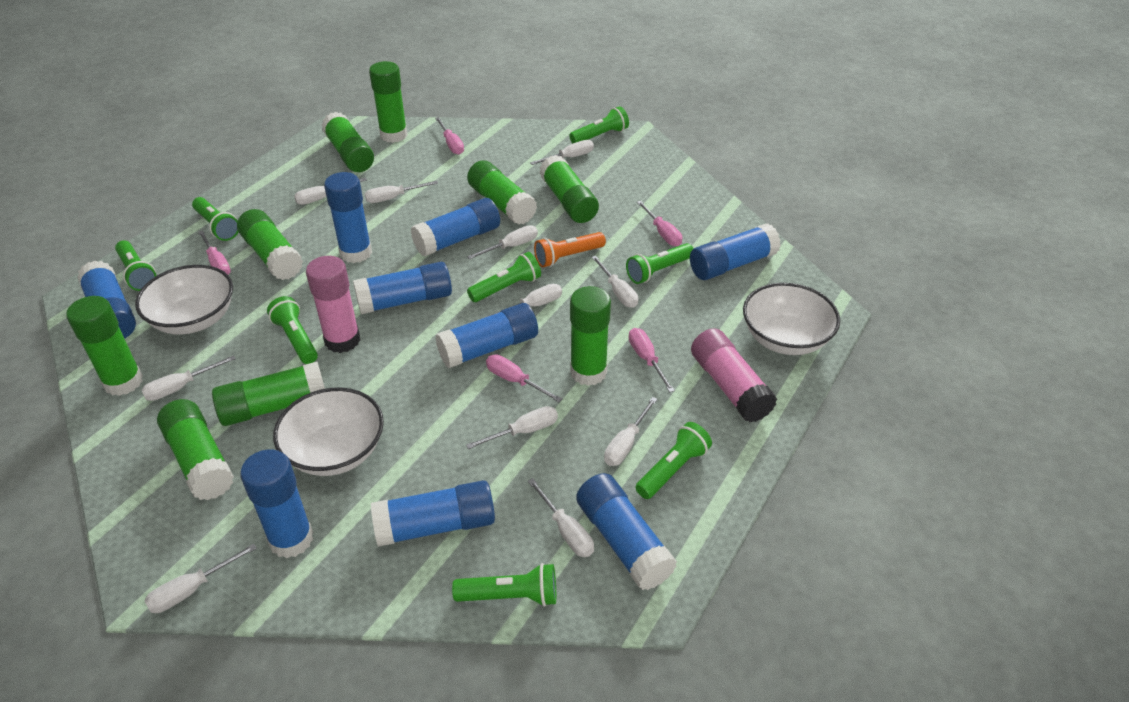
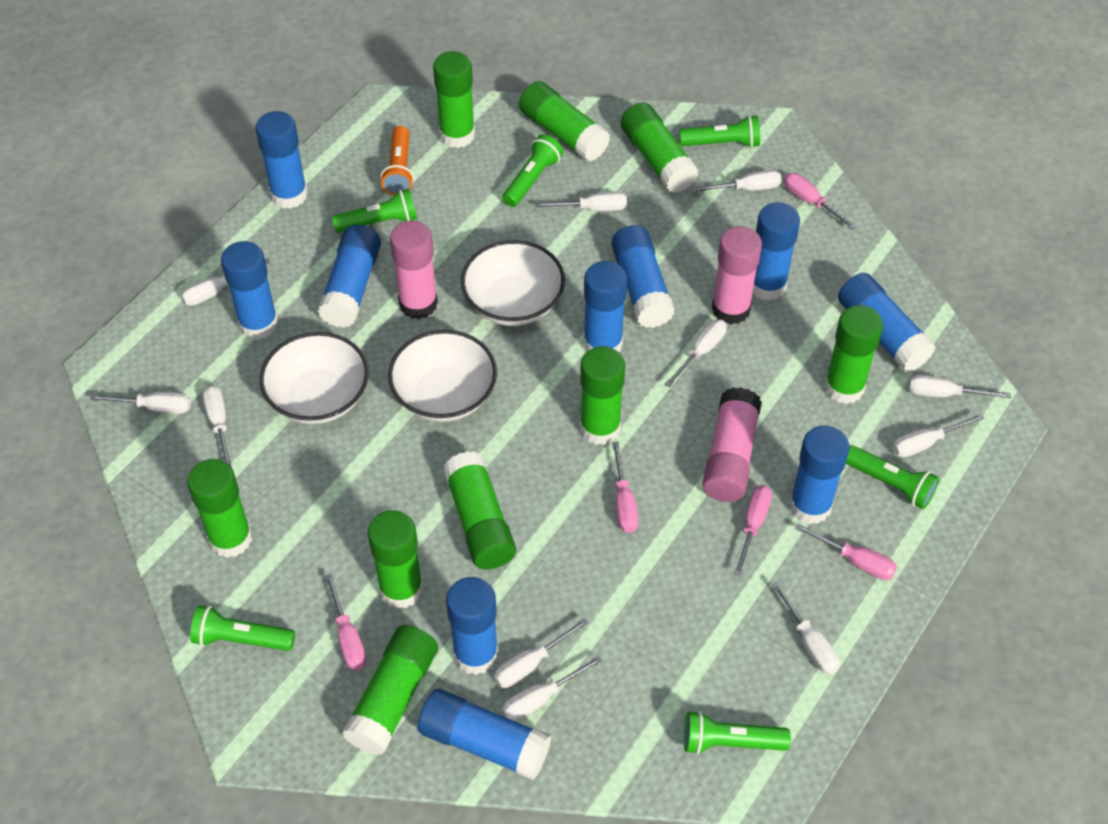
blue glue stick: 9 -> 10
green flashlight: 8 -> 6
pink glue stick: 2 -> 3

